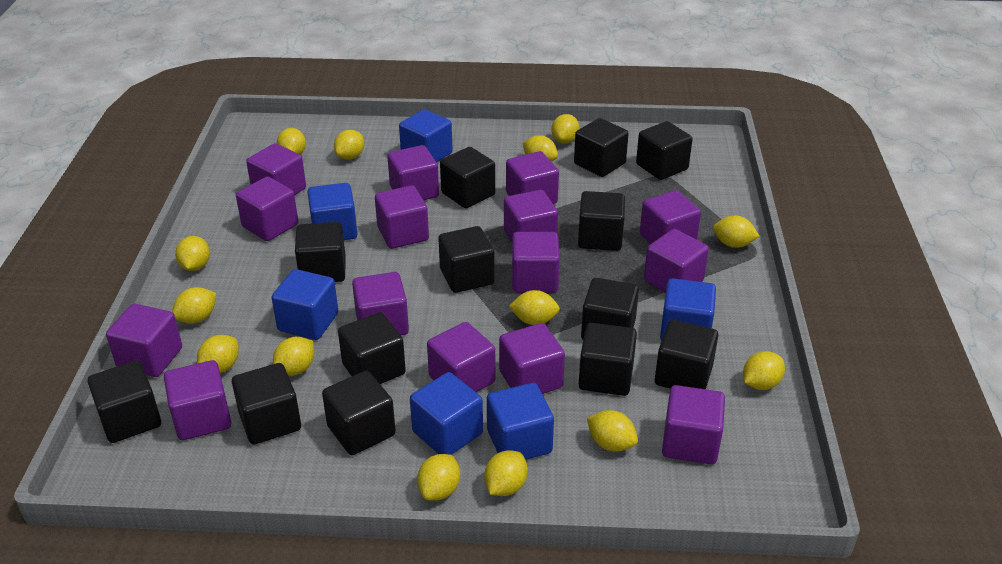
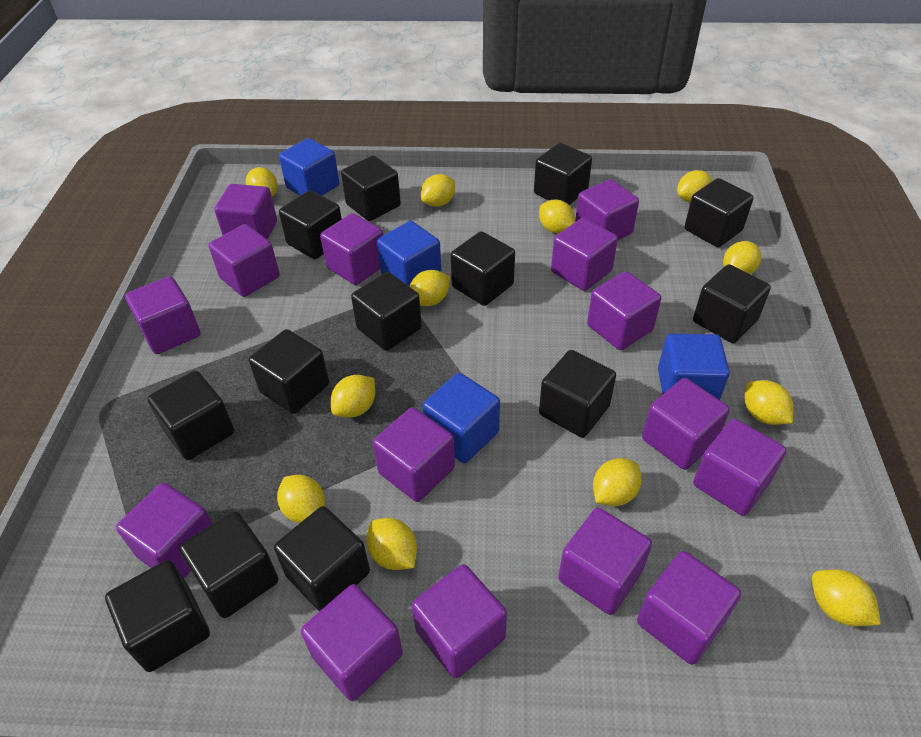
blue cube: 6 -> 4
yellow lemon: 14 -> 12

